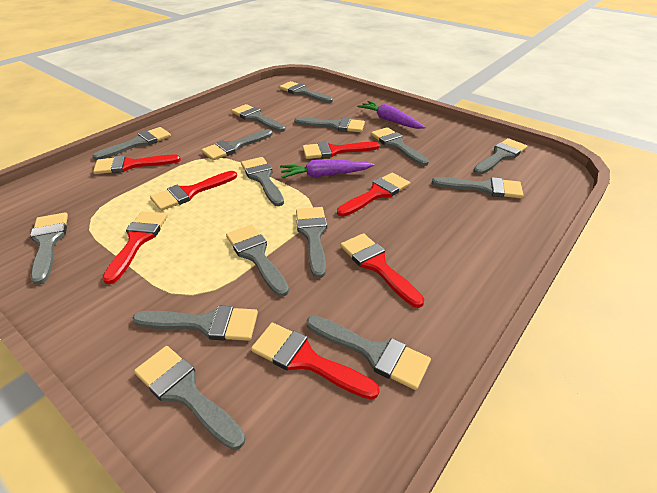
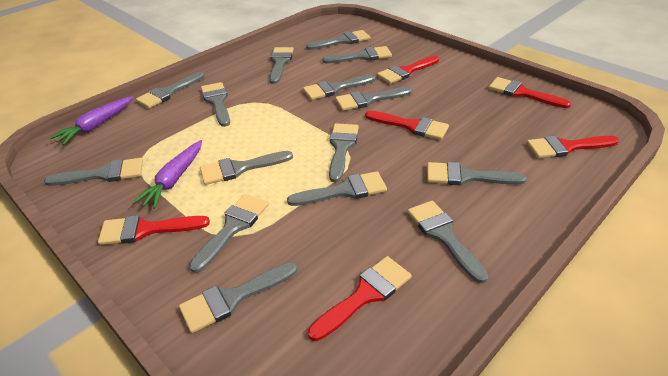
red brush: 7 -> 6

